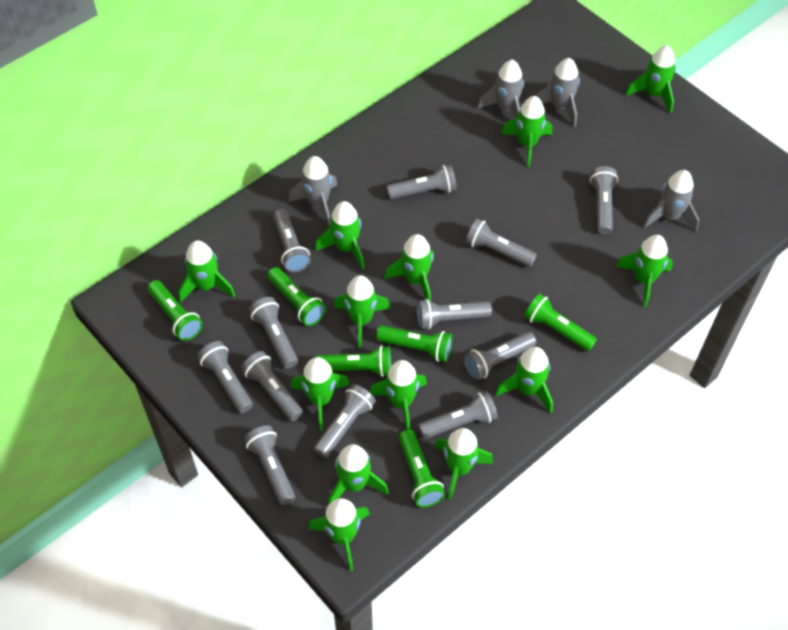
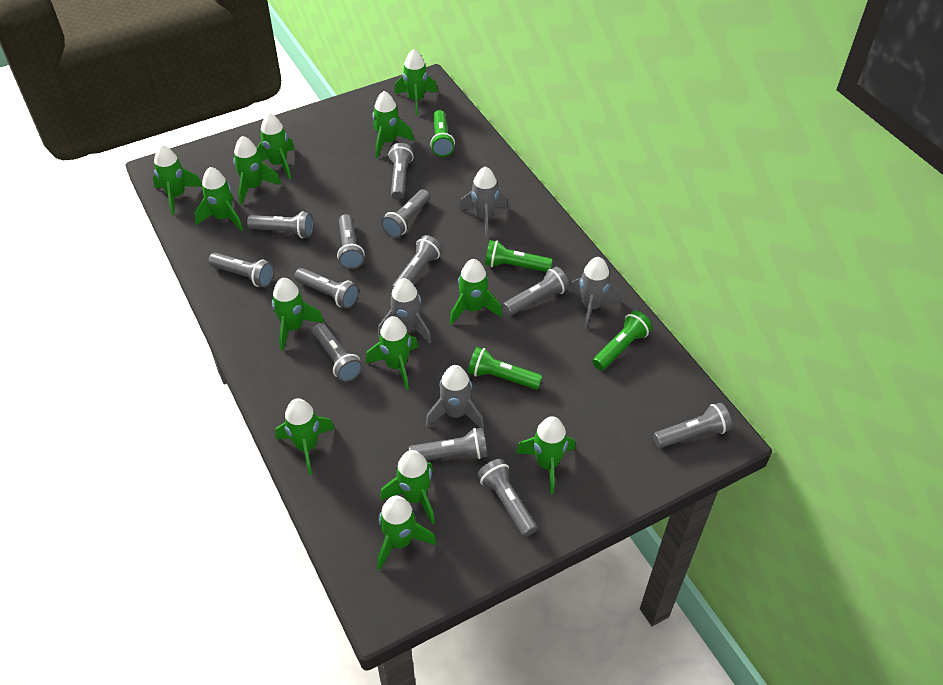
green flashlight: 6 -> 4

